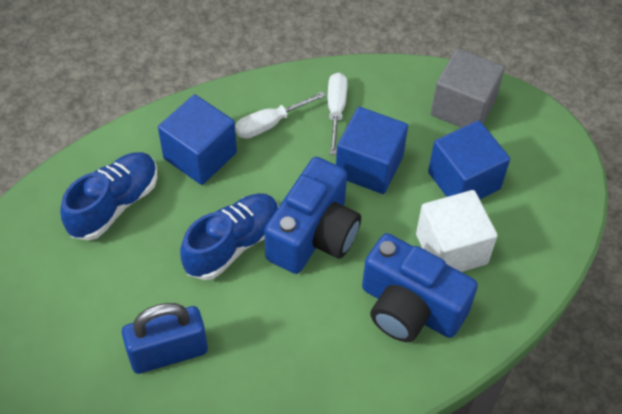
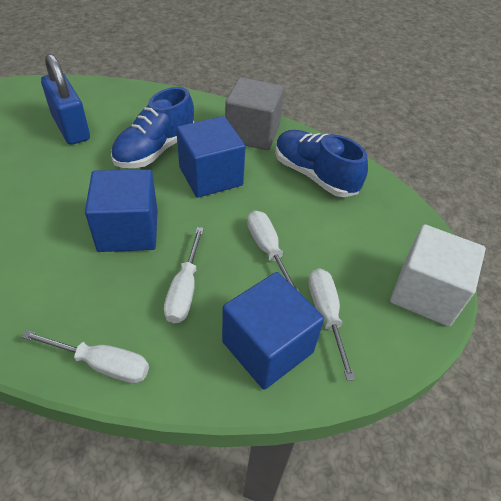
blue camera: 2 -> 0
white screwdriver: 2 -> 4

